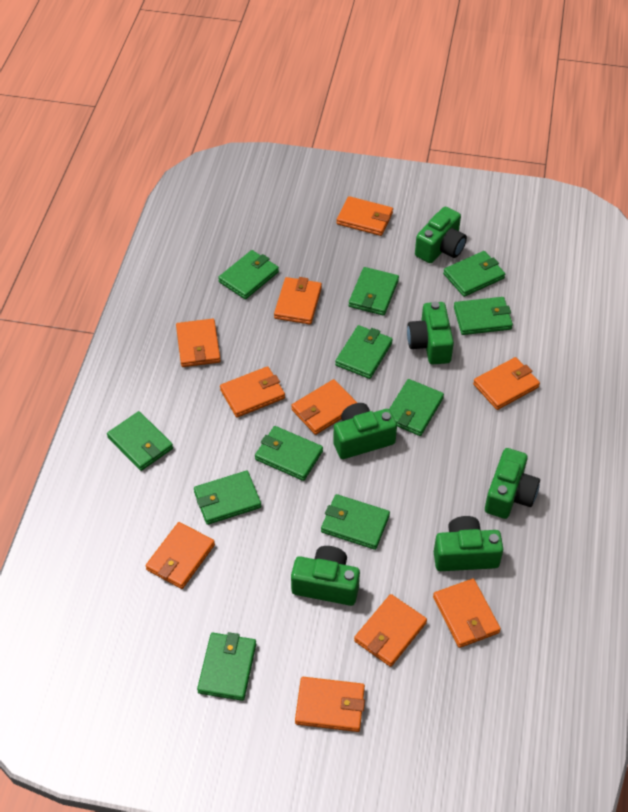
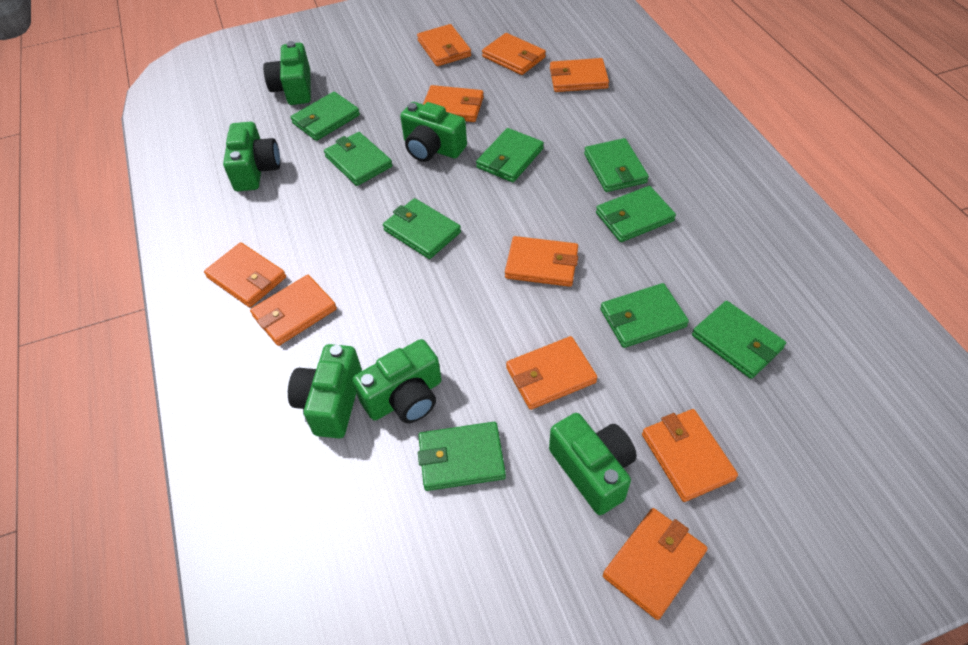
green wallet: 11 -> 9

